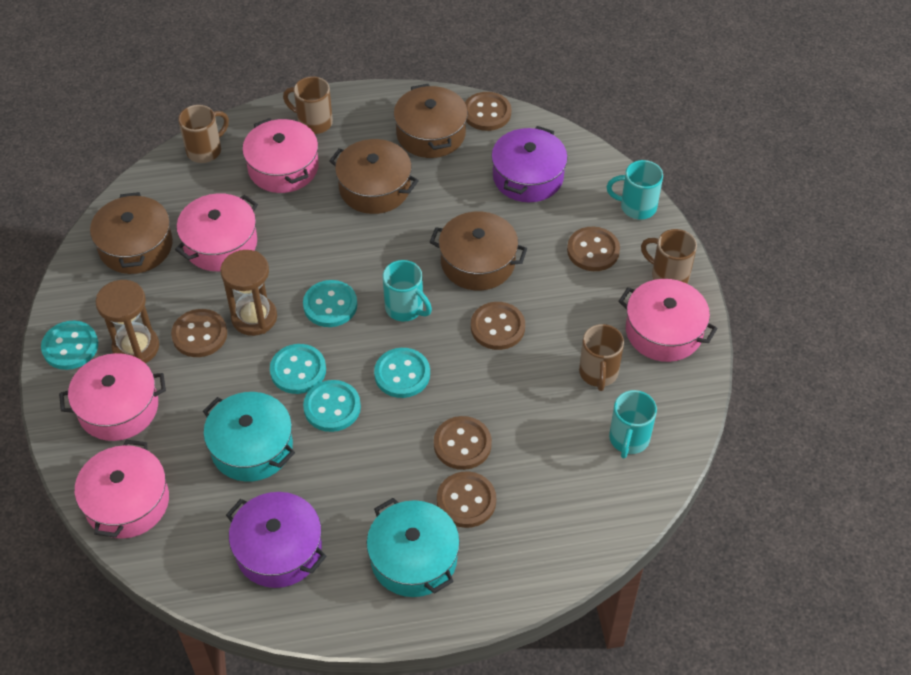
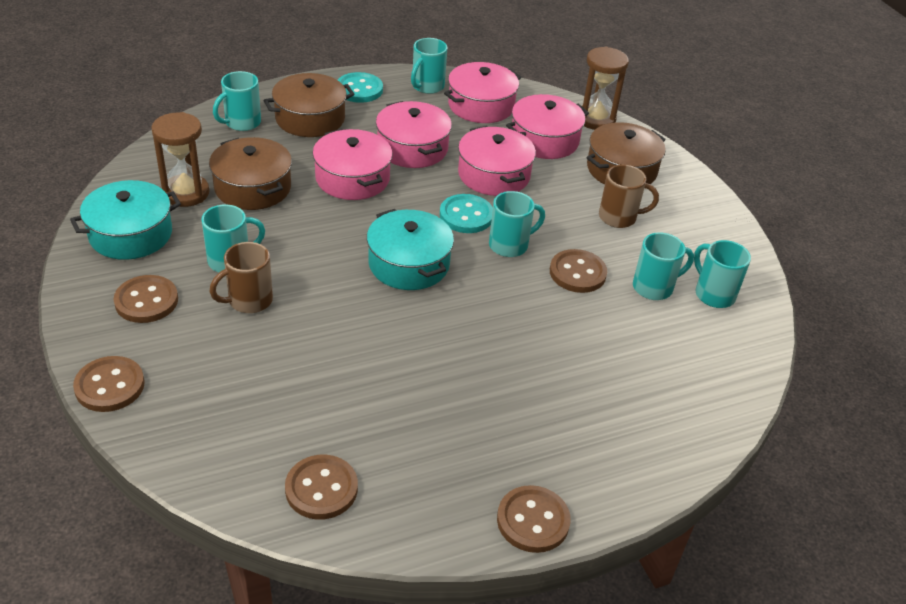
brown button: 6 -> 5
brown mug: 4 -> 2
brown pot: 4 -> 3
purple pot: 2 -> 0
turquoise button: 5 -> 2
turquoise mug: 3 -> 6

